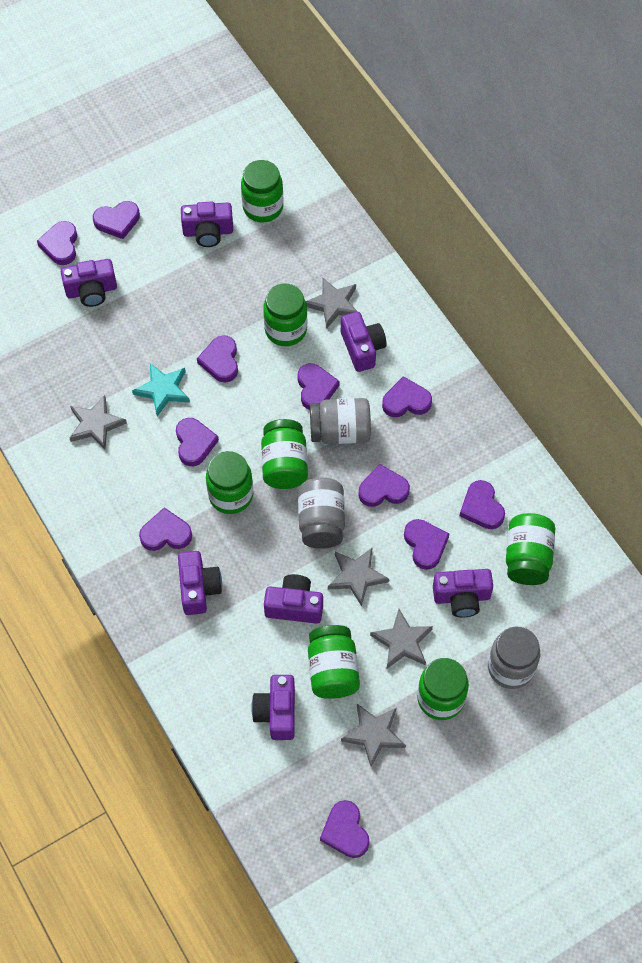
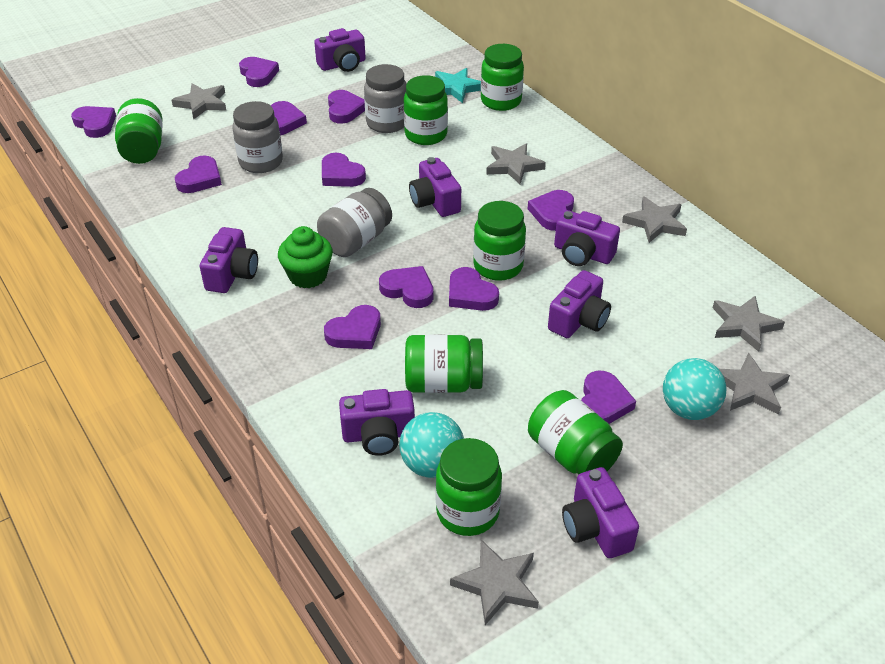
green cupcake: 0 -> 1
grey star: 5 -> 6
turquoise ball: 0 -> 2

